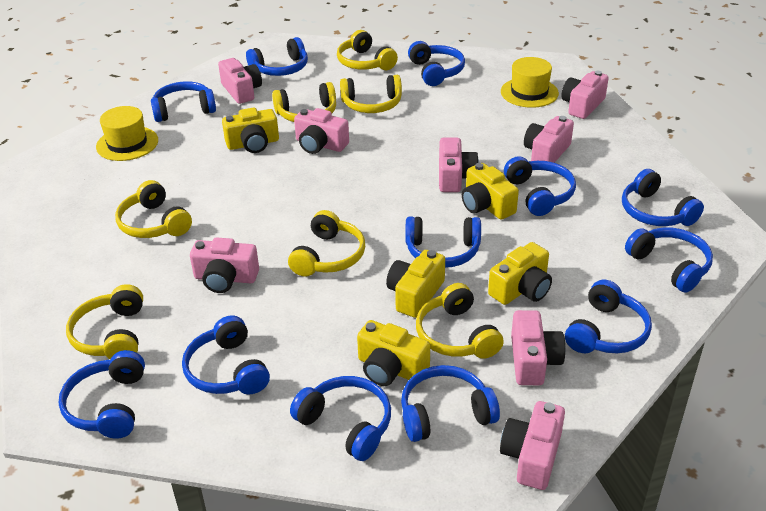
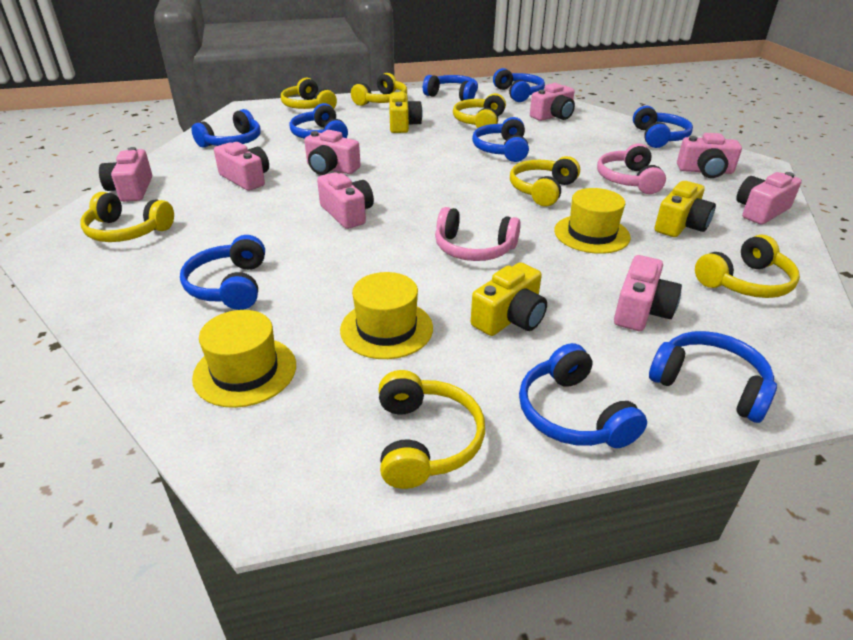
blue headphones: 12 -> 9
pink headphones: 0 -> 2
yellow camera: 5 -> 3
yellow hat: 2 -> 3

